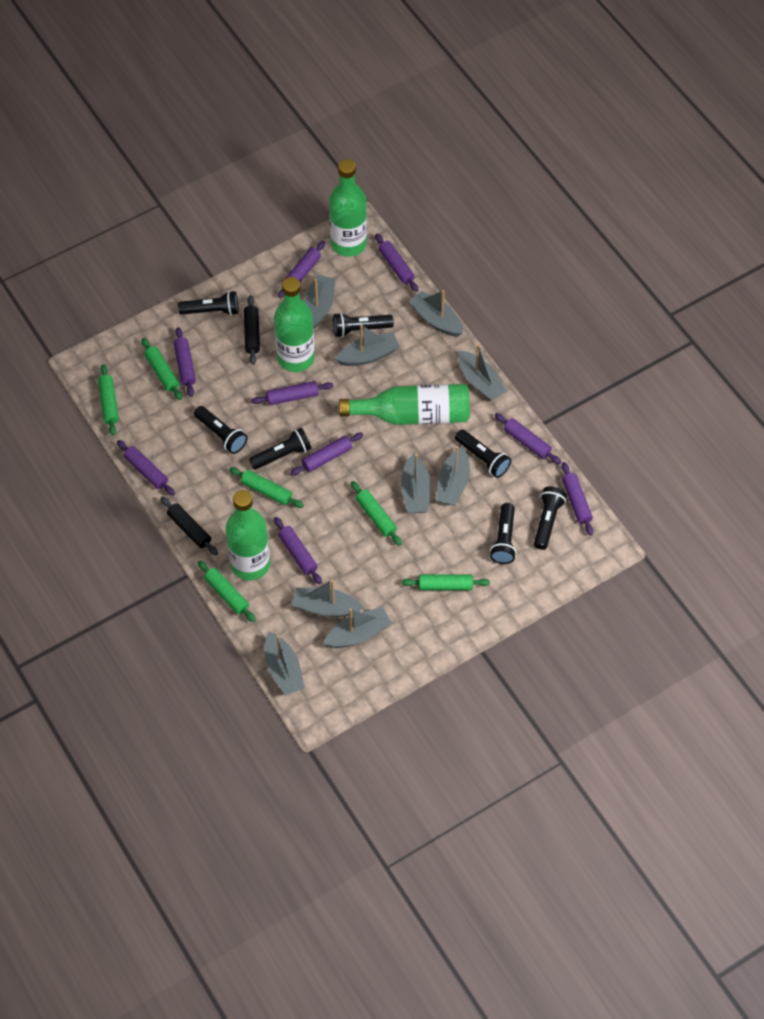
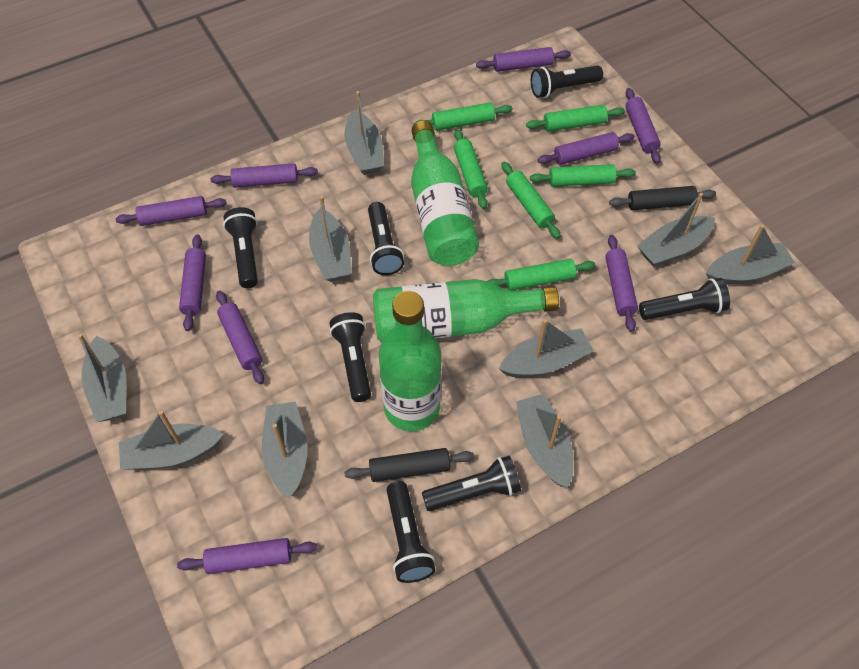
green bottle: 4 -> 3

